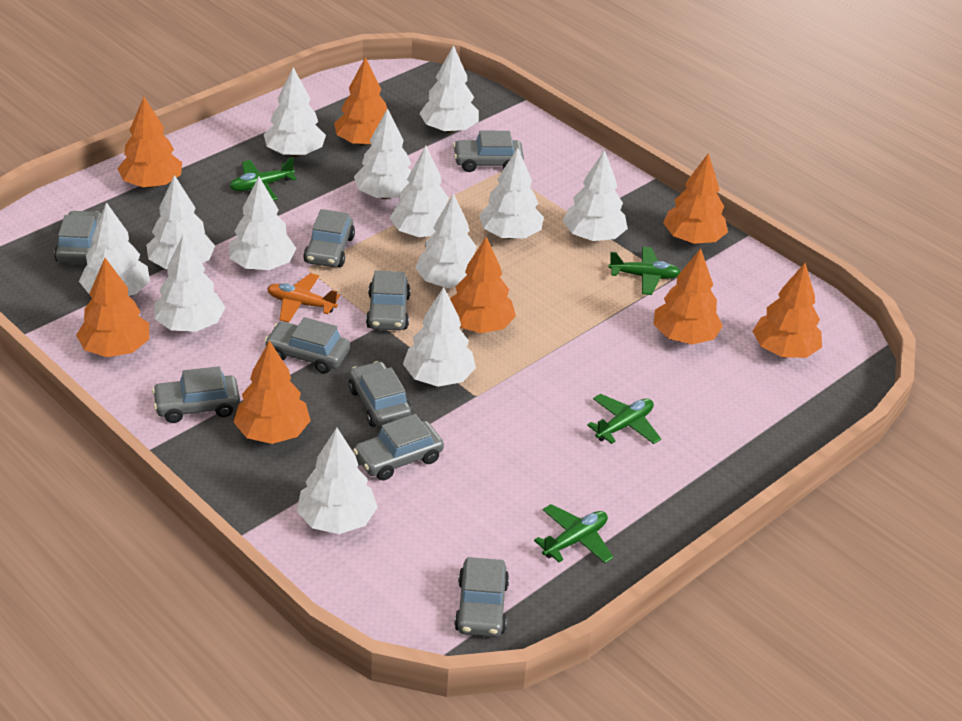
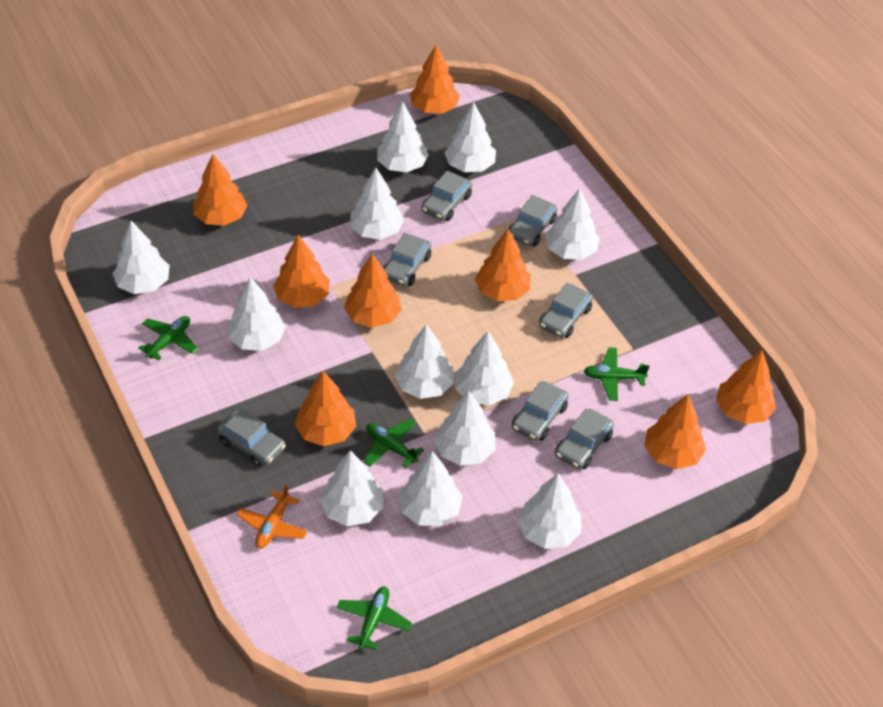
grey car: 9 -> 7
white tree: 13 -> 12

